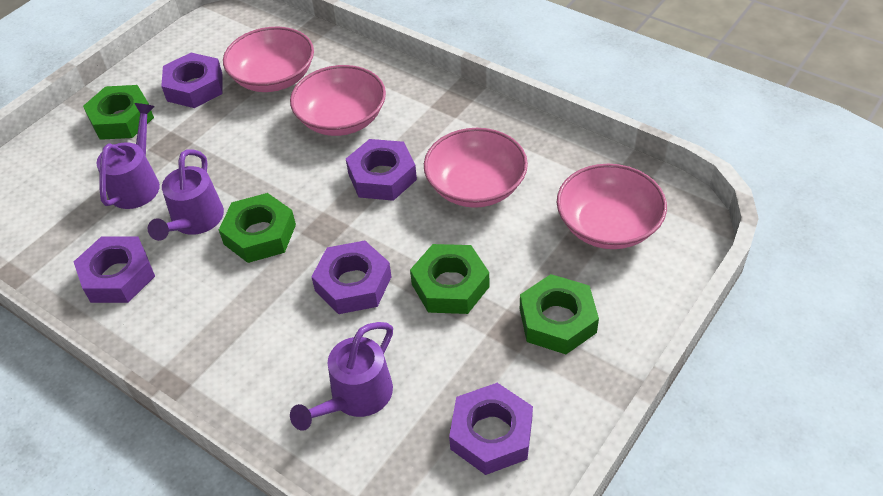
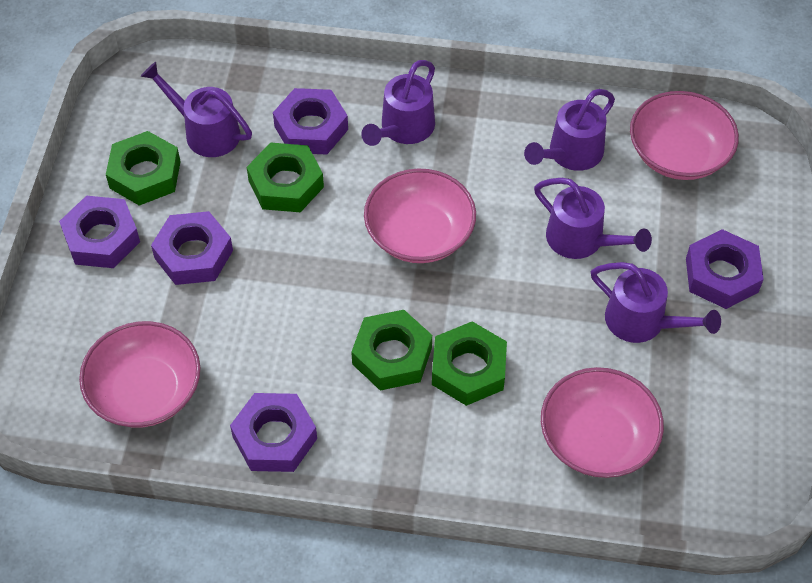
purple watering can: 3 -> 5

